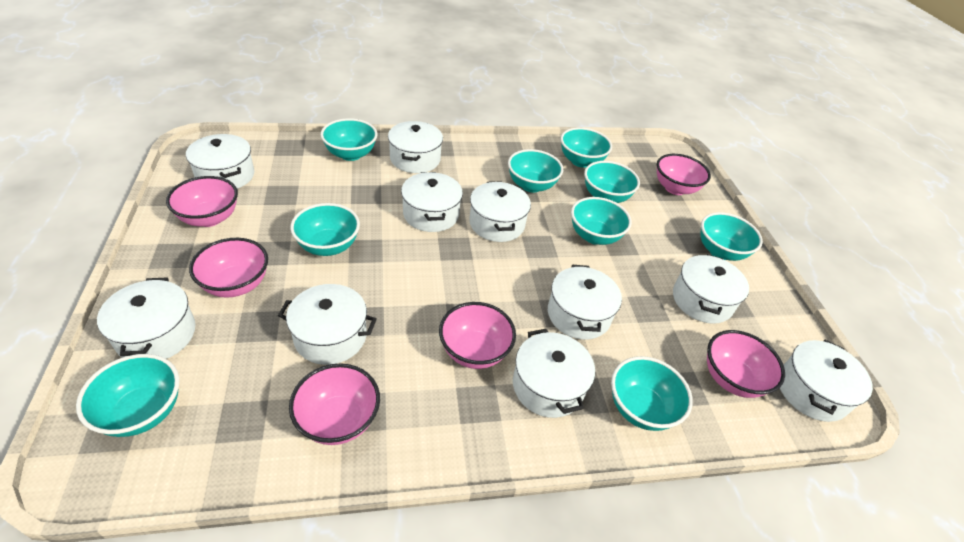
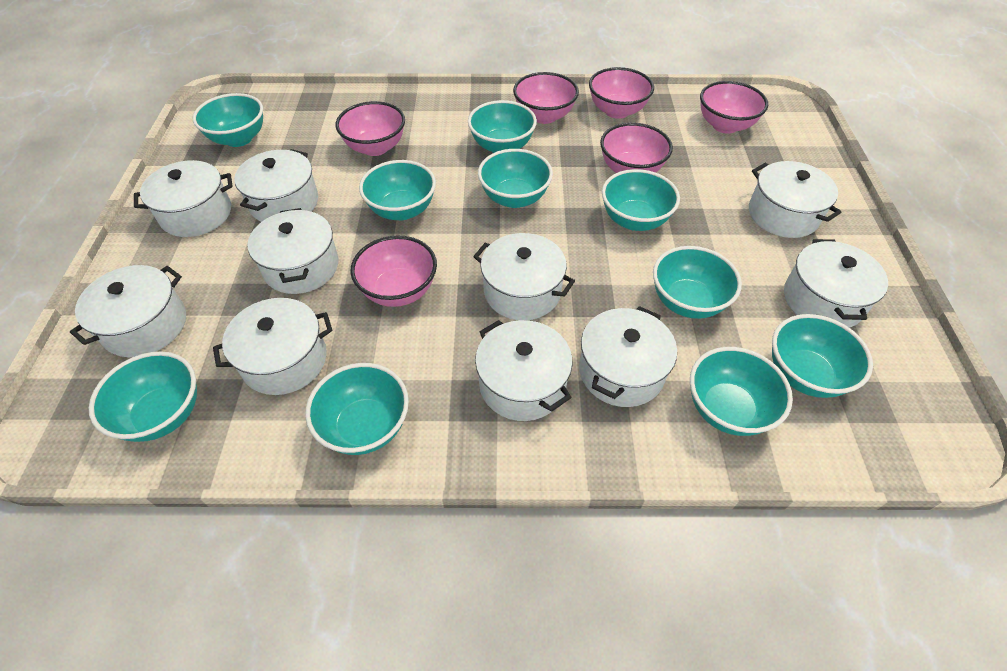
turquoise bowl: 9 -> 10

